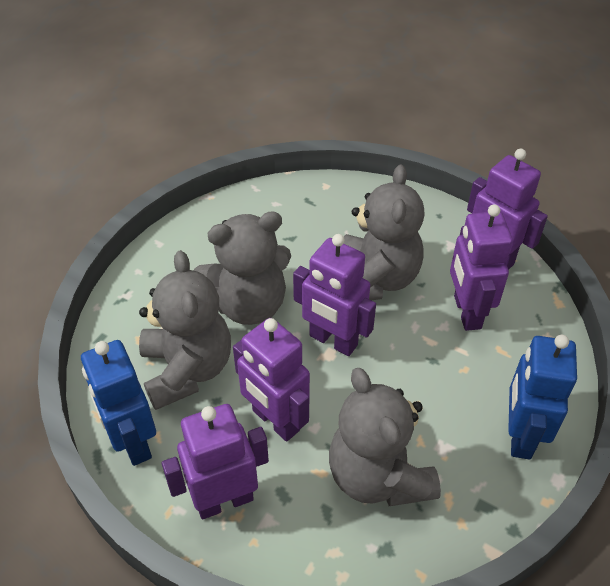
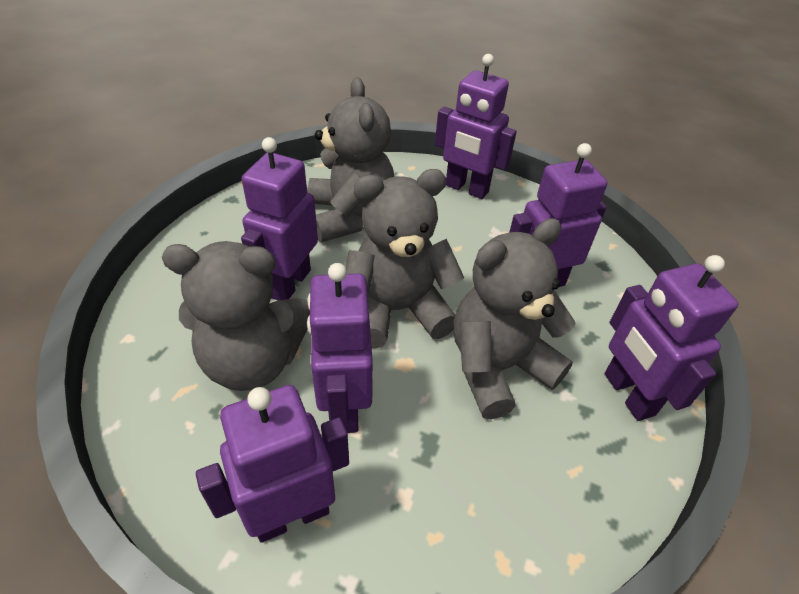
blue robot: 2 -> 0
purple robot: 5 -> 6

